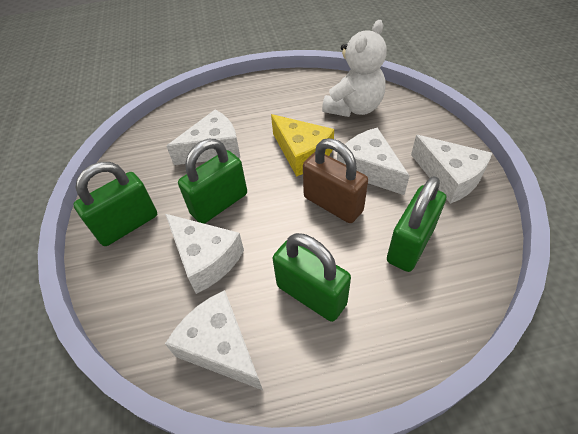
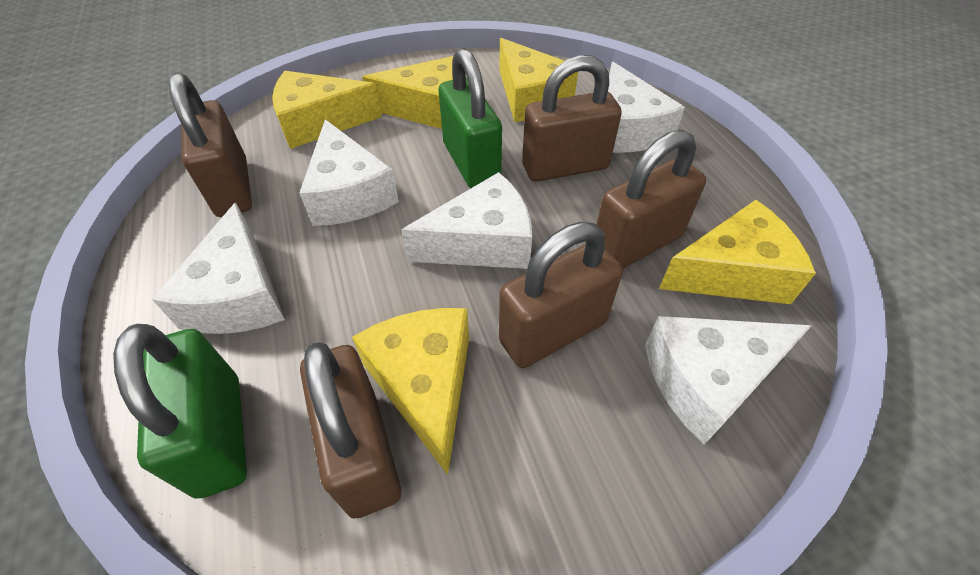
brown padlock: 1 -> 5
green padlock: 4 -> 2
white teddy bear: 1 -> 0
yellow cheese: 1 -> 5

